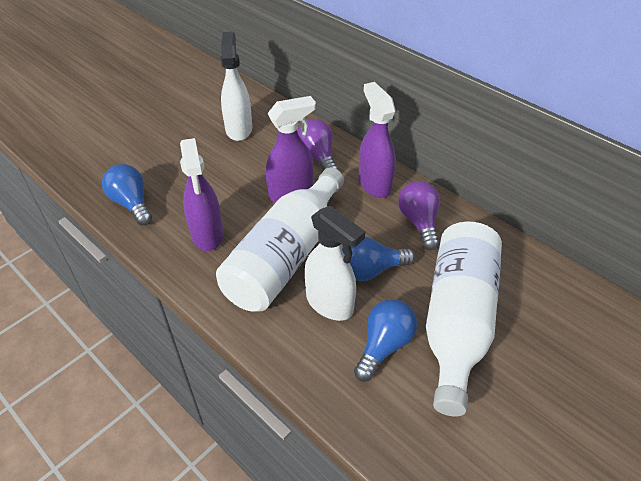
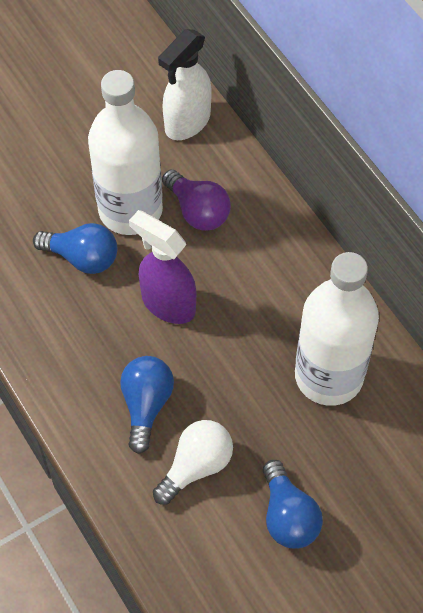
purple light bulb: 2 -> 1
purple spray bottle: 3 -> 1
white light bulb: 0 -> 1
white spray bottle: 2 -> 1

